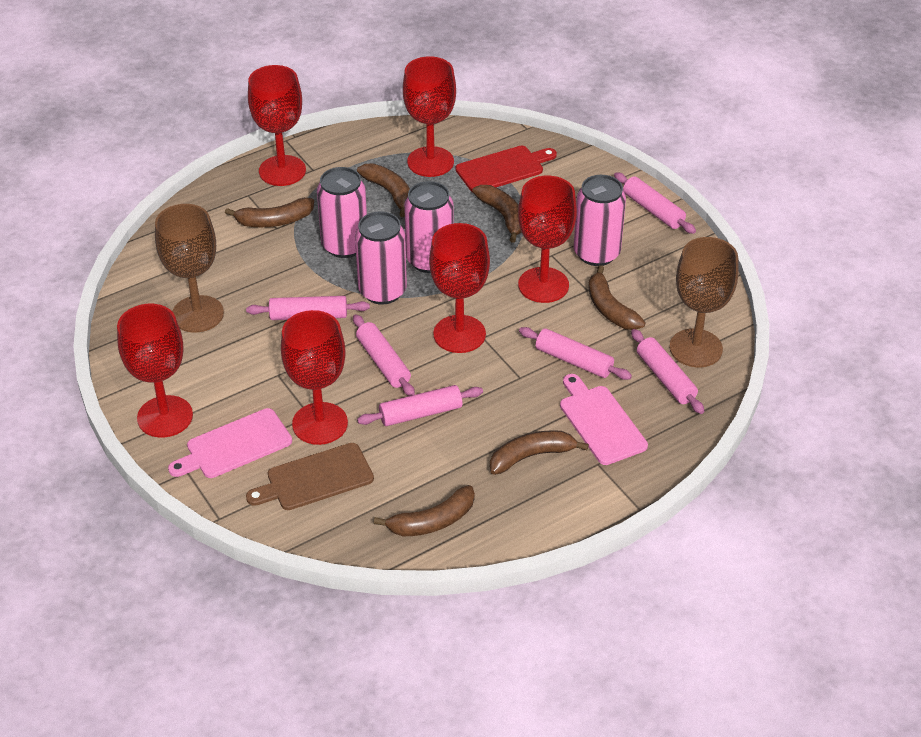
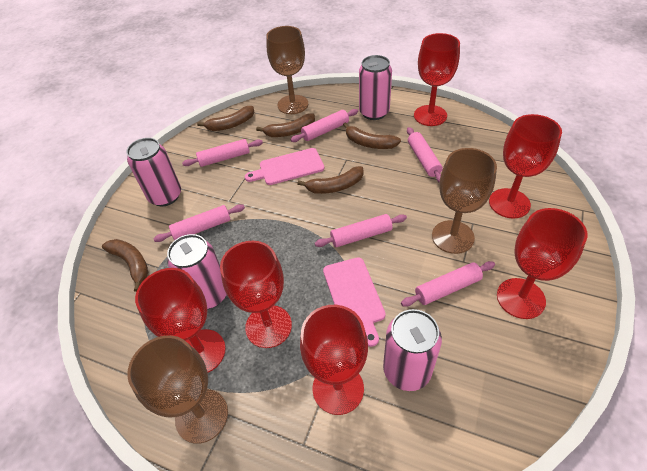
brown banana: 6 -> 5
brown cutting board: 1 -> 0
brown goblet: 2 -> 3
red cutting board: 1 -> 0

